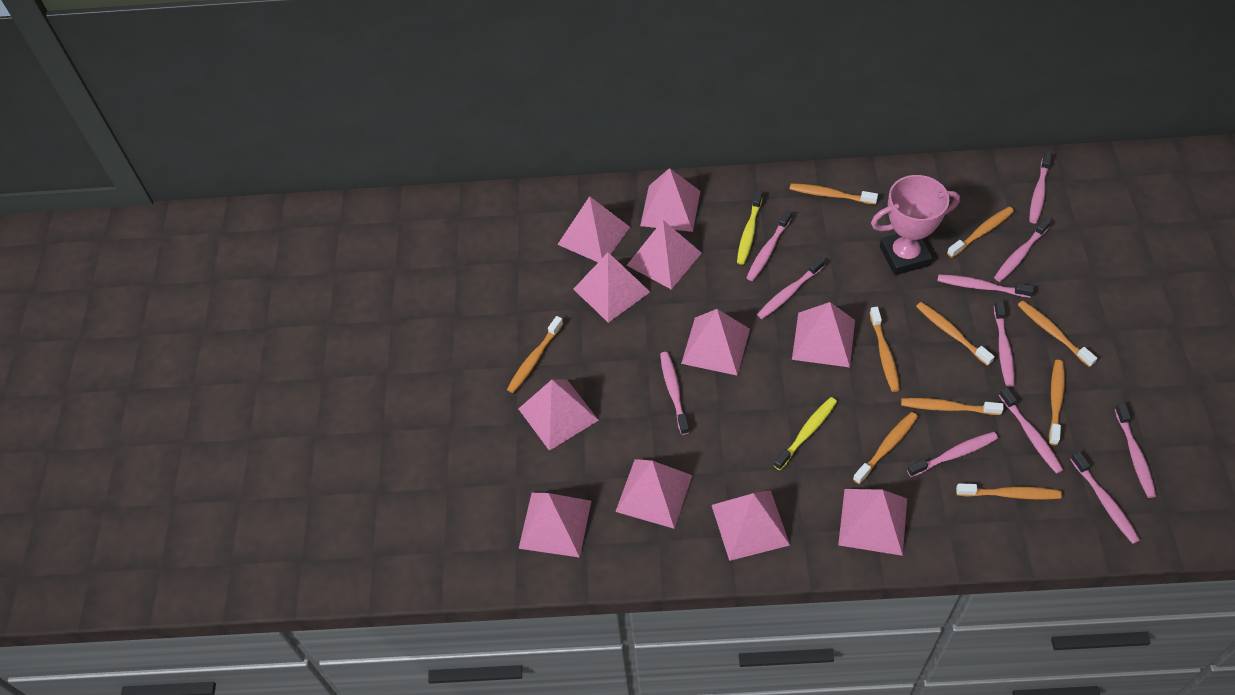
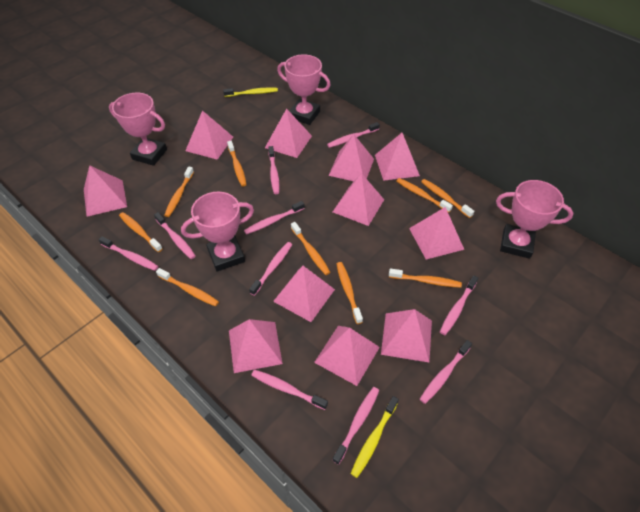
orange toothbrush: 10 -> 9
pink toothbrush: 11 -> 10
pink trophy: 1 -> 4

